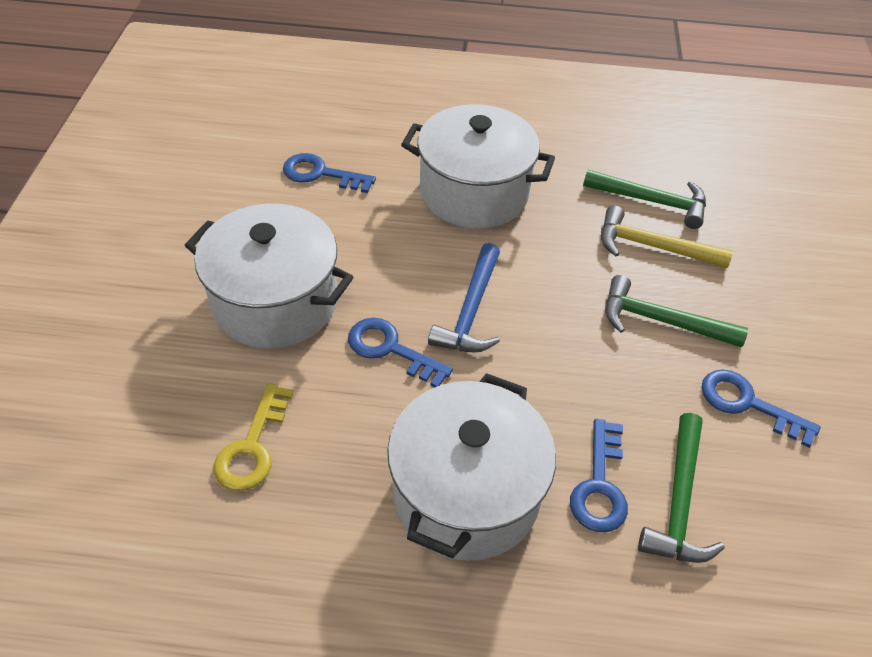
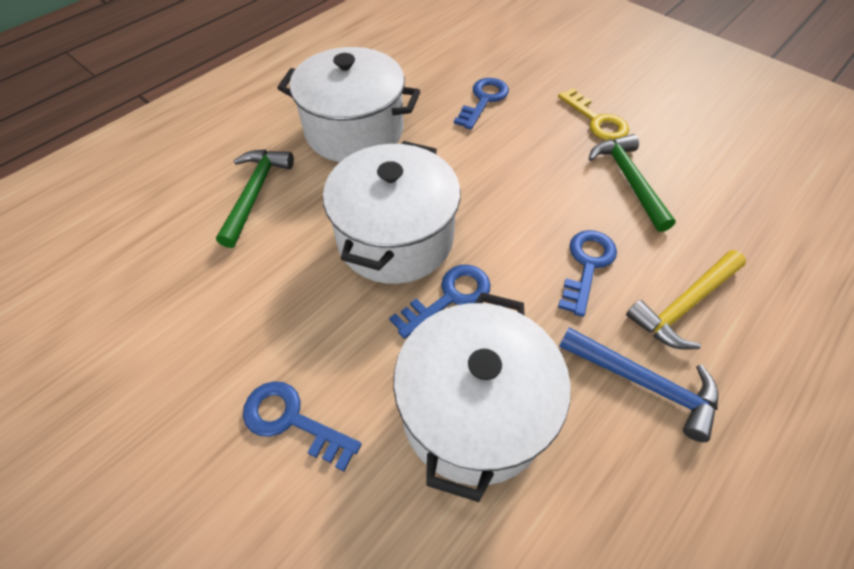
green hammer: 3 -> 2

